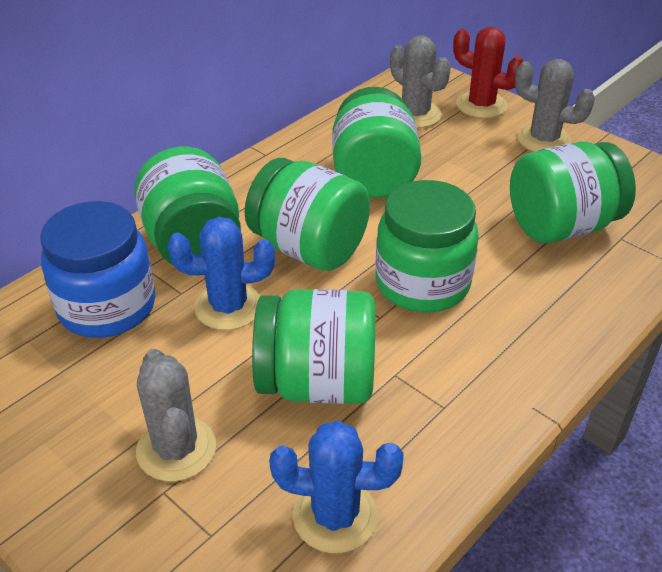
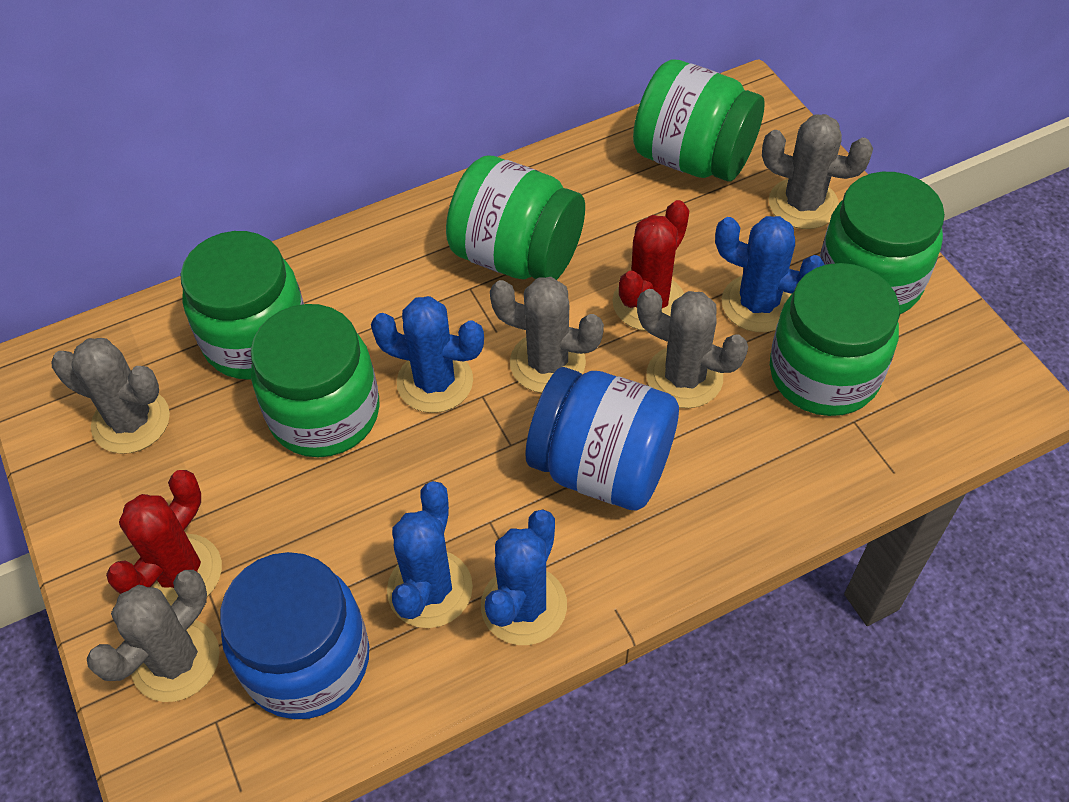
blue cactus: 2 -> 4
blue jar: 1 -> 2
grey cactus: 3 -> 5
red cactus: 1 -> 2

